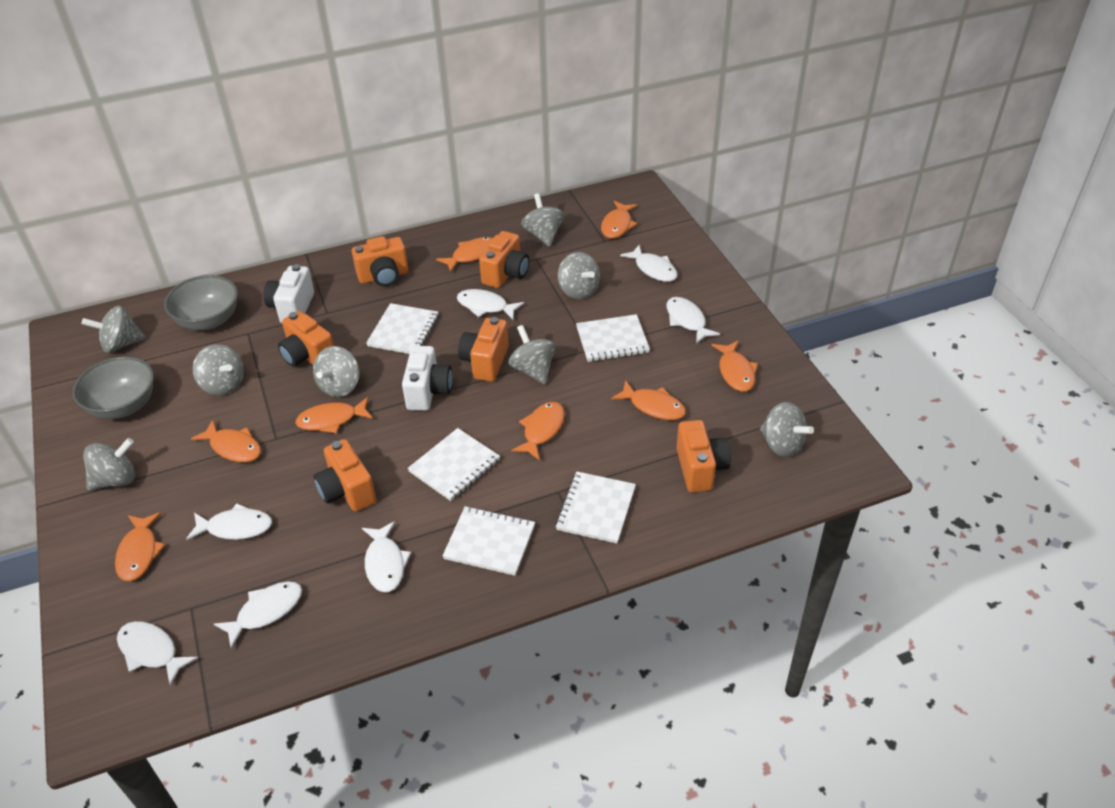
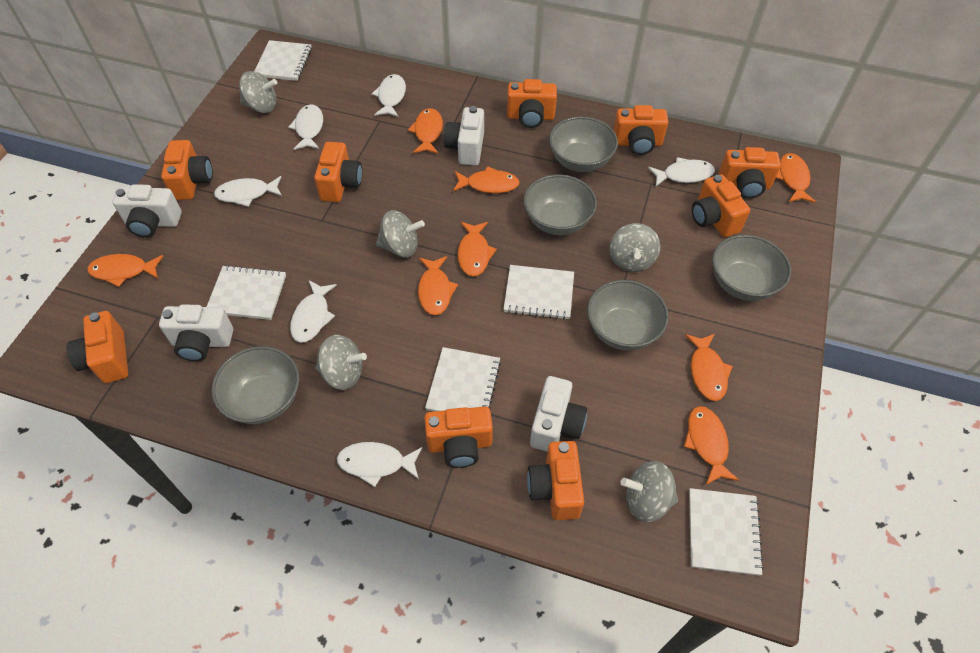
grey bowl: 2 -> 5
grey spinning top: 8 -> 5
orange camera: 6 -> 9
white camera: 2 -> 4
white fish: 7 -> 6

